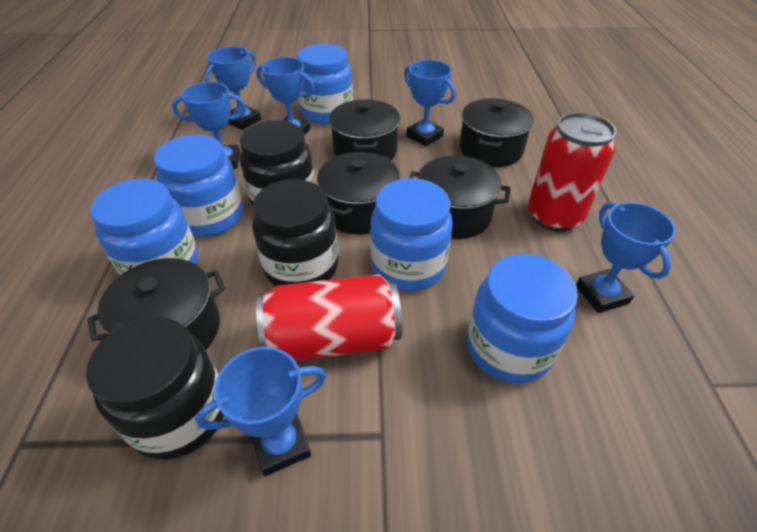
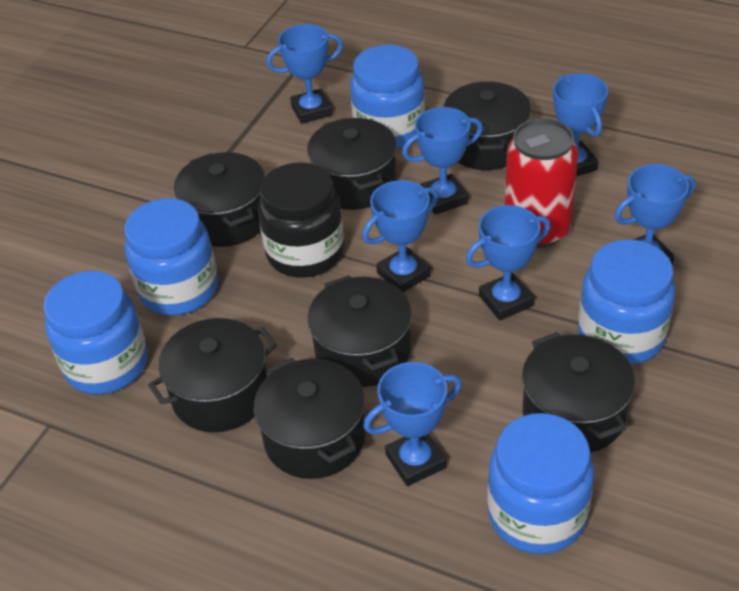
black jar: 3 -> 1
black pot: 5 -> 7
blue trophy: 6 -> 7
red can: 2 -> 1

